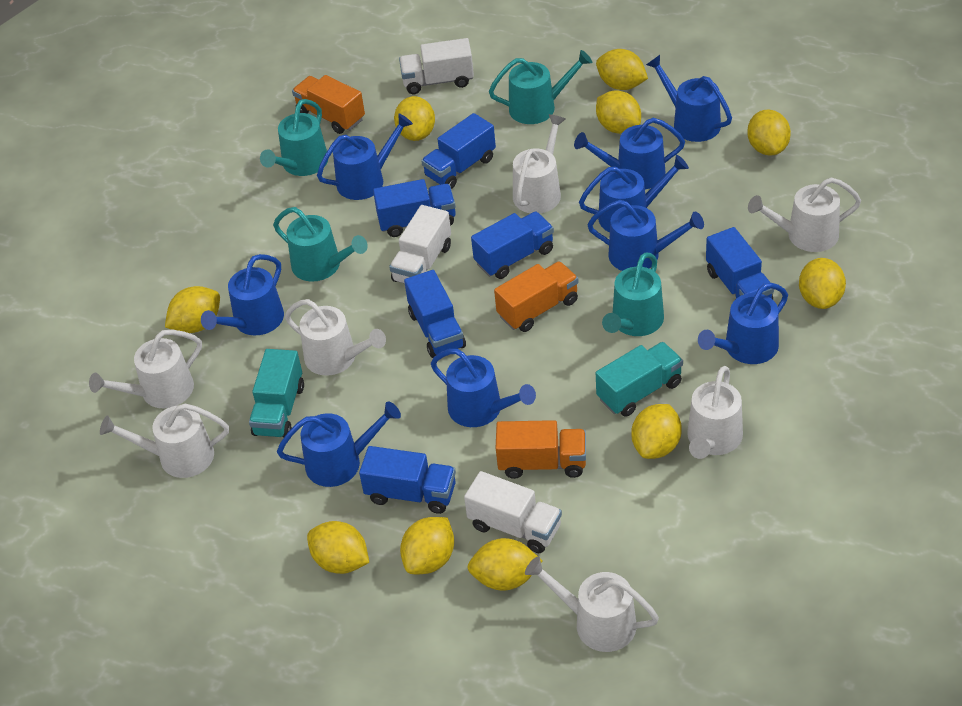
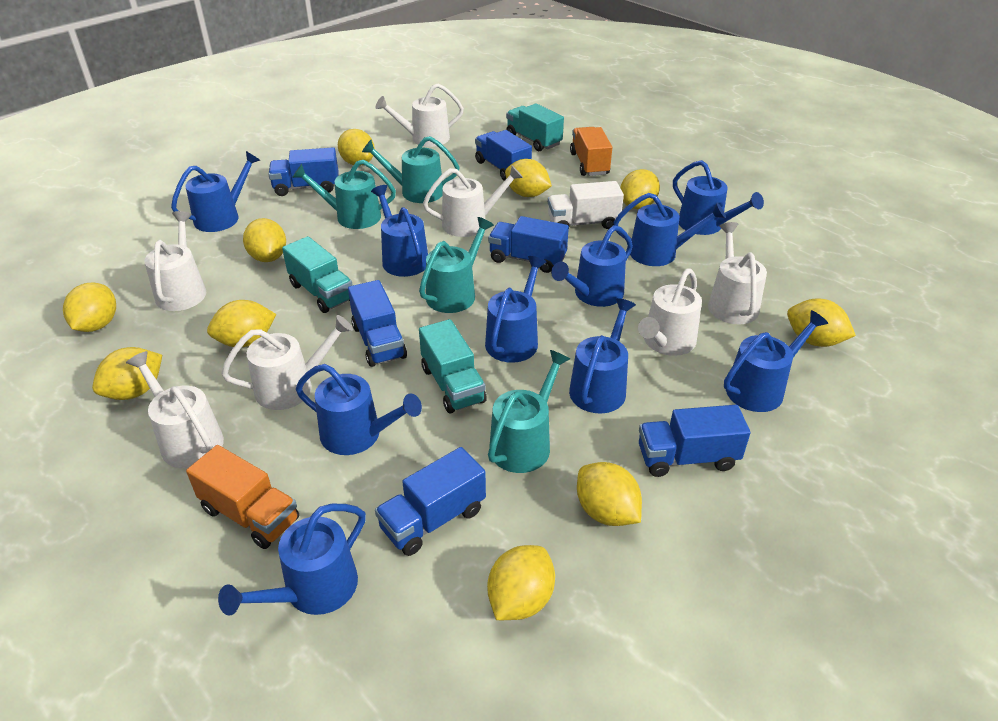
blue watering can: 9 -> 10
orange truck: 3 -> 2
turquoise truck: 2 -> 3
white truck: 3 -> 1

